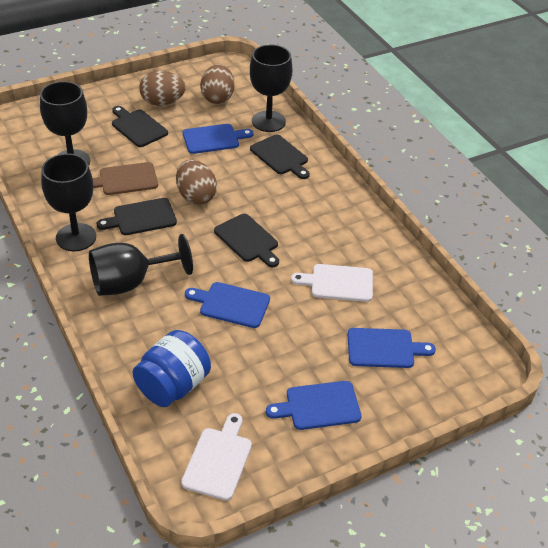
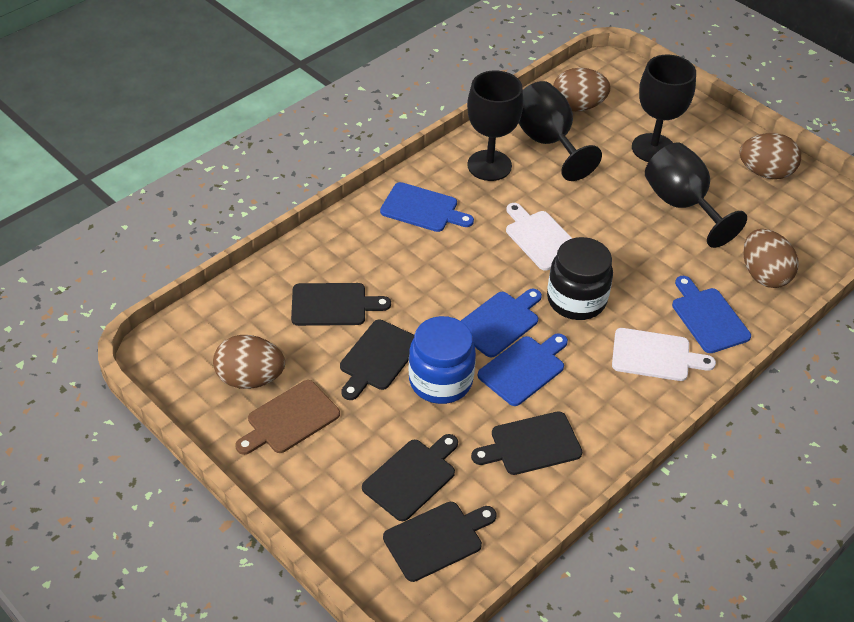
black cutting board: 4 -> 5
black jar: 0 -> 1
brown egg: 3 -> 4

